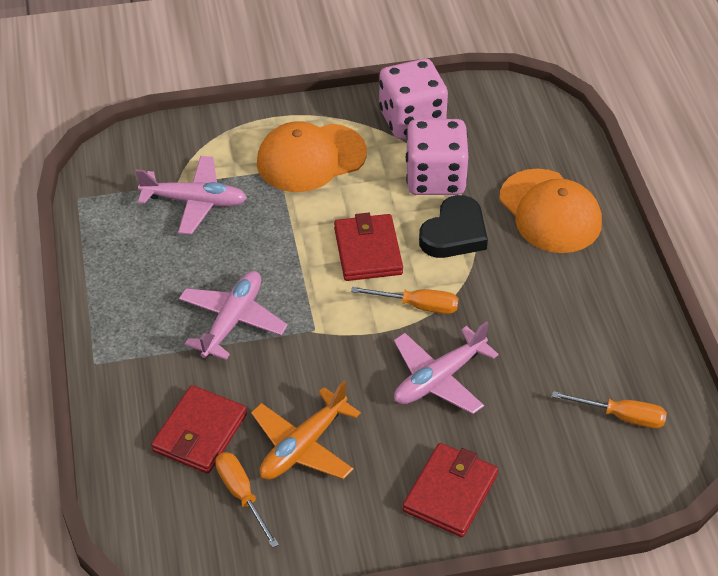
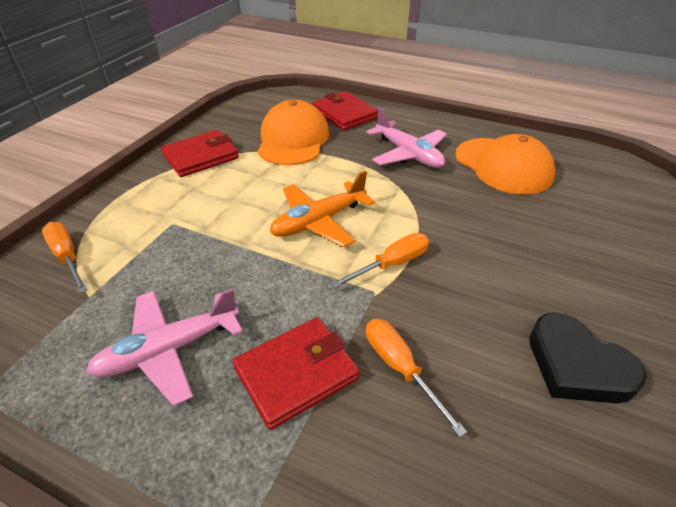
pink dice: 2 -> 0
pink plane: 3 -> 2

